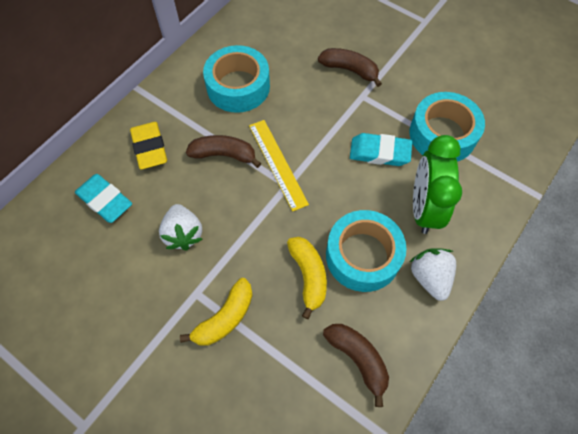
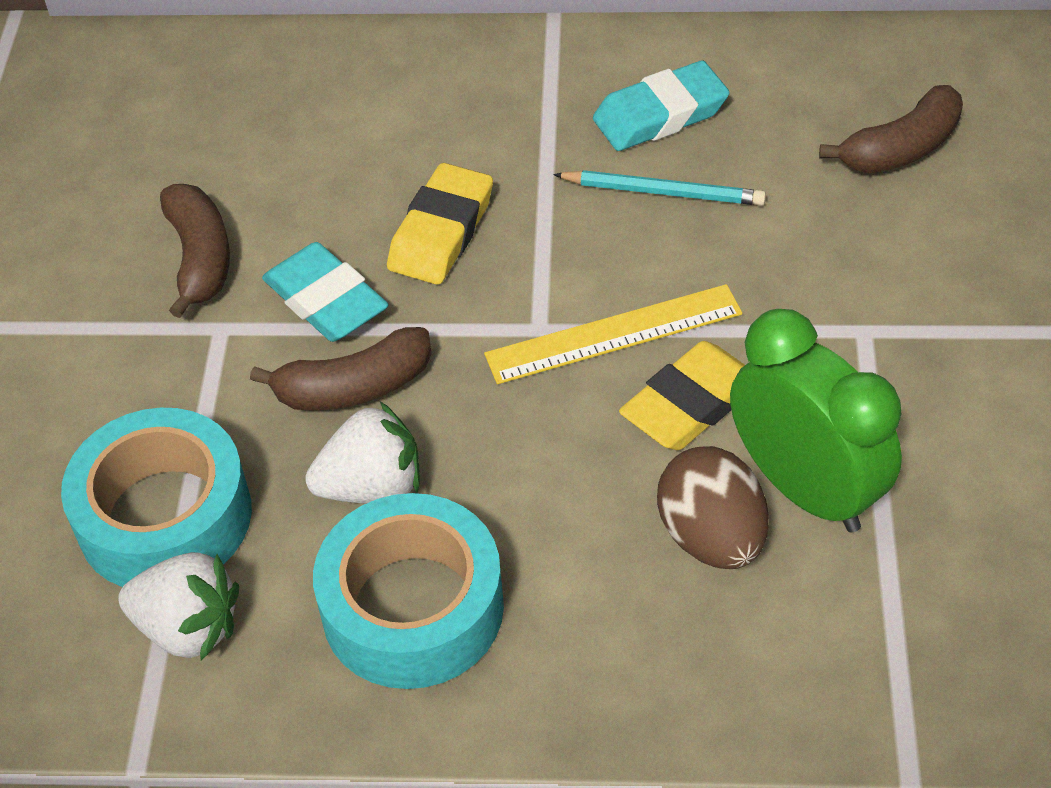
brown egg: 0 -> 1
turquoise pencil: 0 -> 1
turquoise tape: 3 -> 2
yellow banana: 2 -> 0
yellow eraser: 1 -> 2

